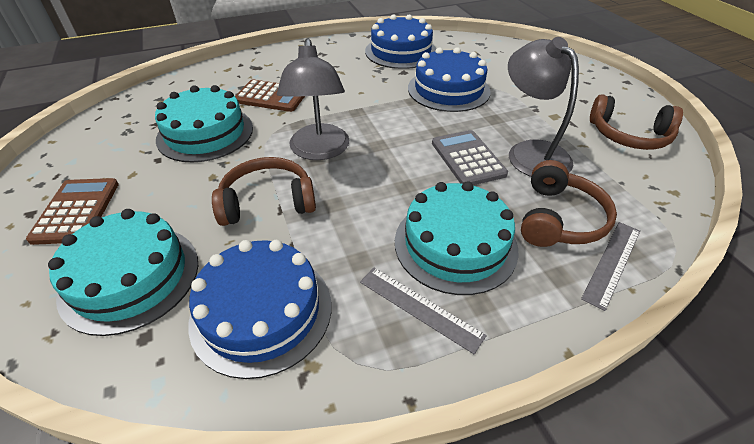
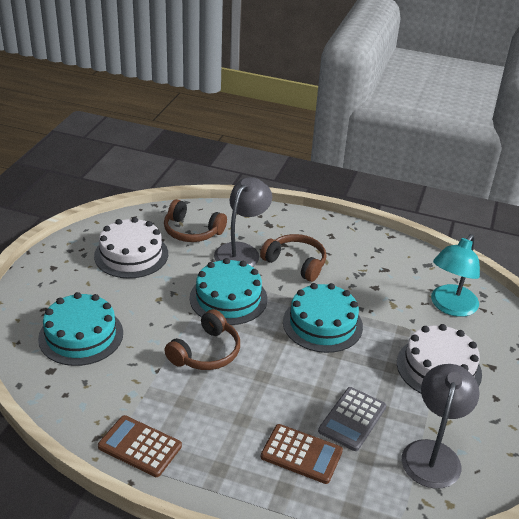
blue cake: 3 -> 0
grey ruler: 2 -> 0
turquoise lamp: 0 -> 1
white cake: 0 -> 2

